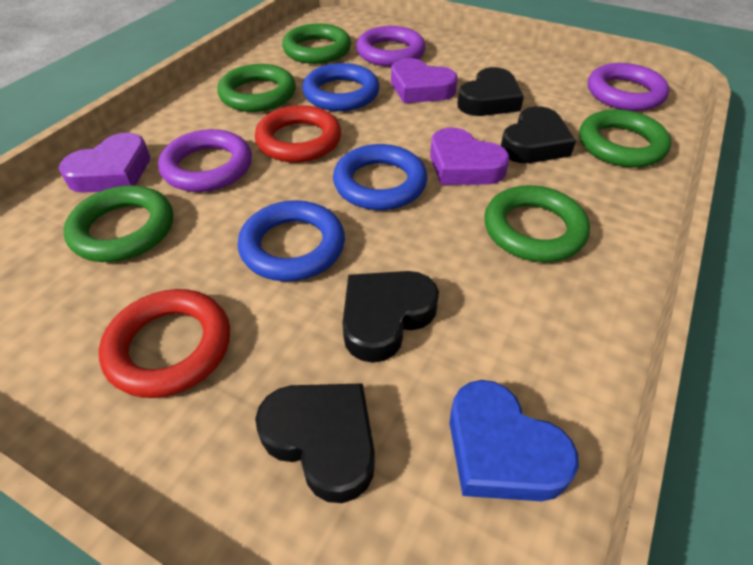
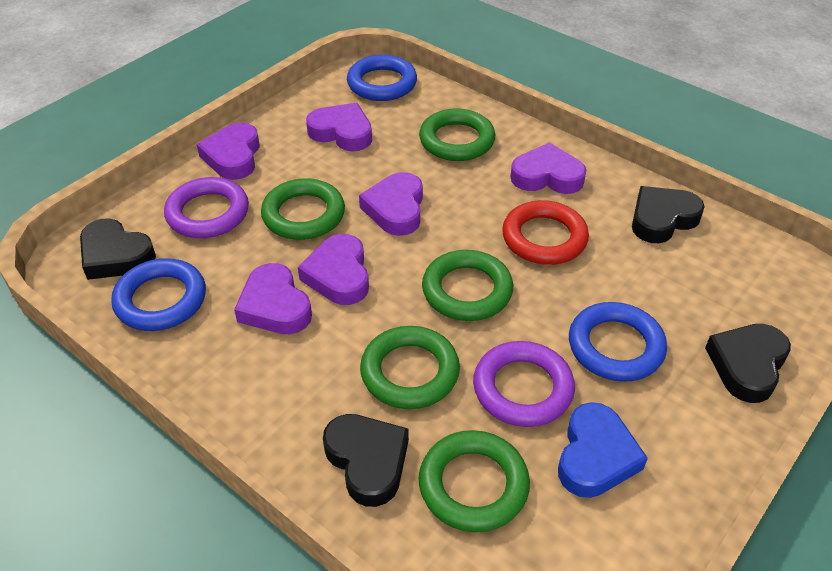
purple heart: 3 -> 6
purple ring: 3 -> 2
red ring: 2 -> 1

